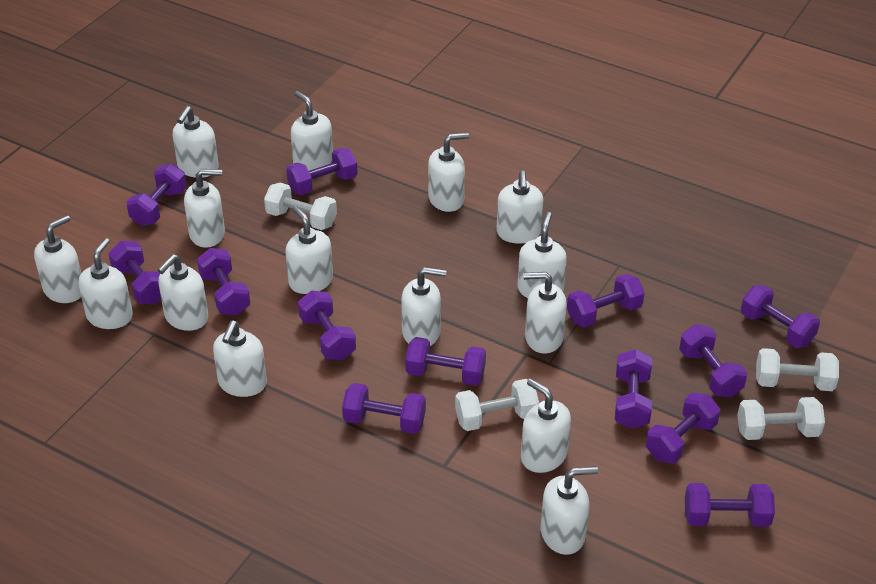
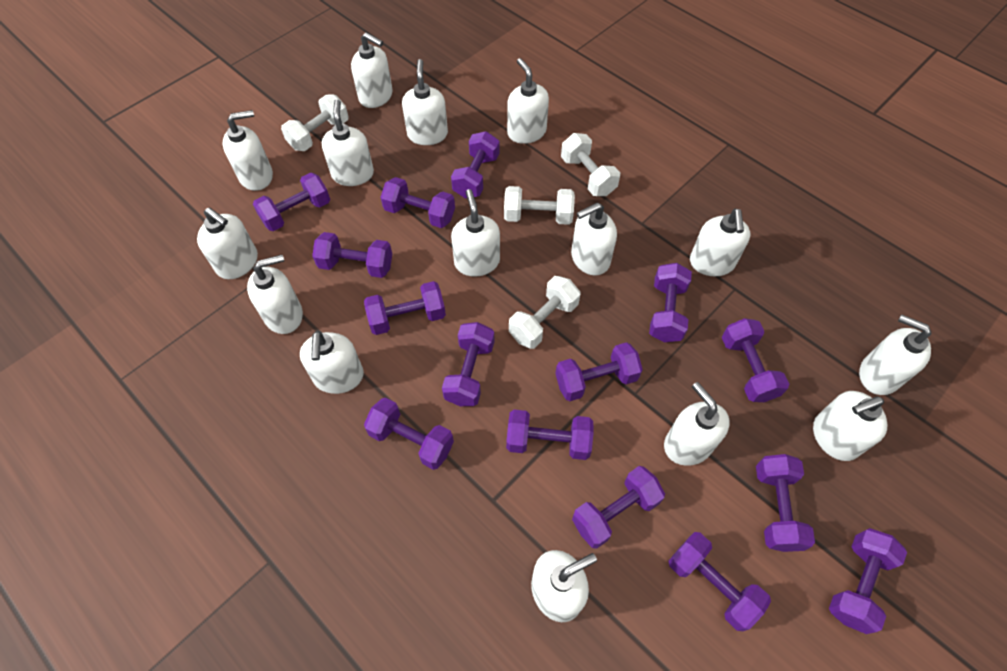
purple dumbbell: 13 -> 15

